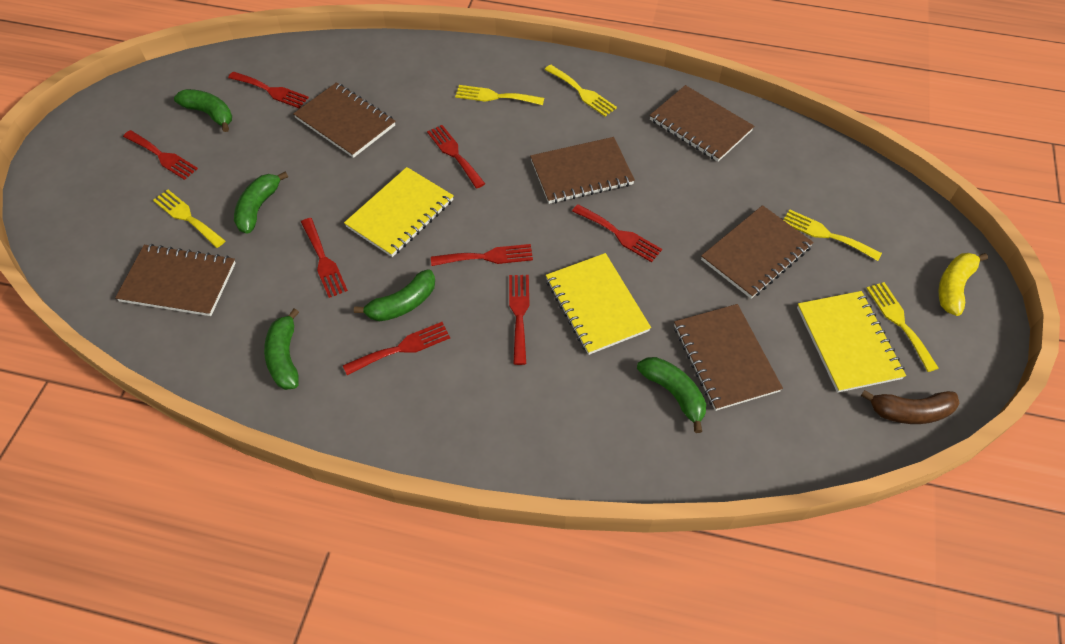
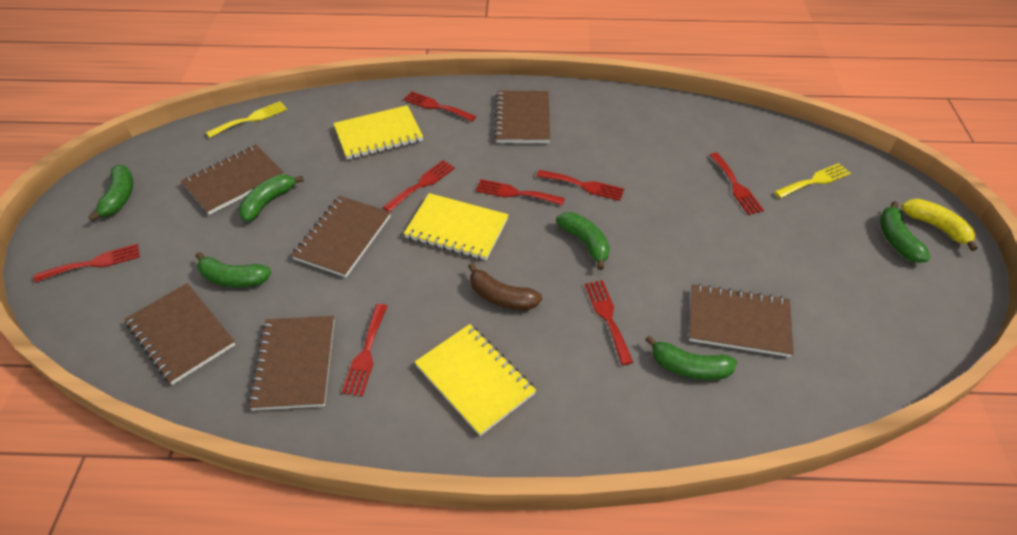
green banana: 5 -> 6
yellow fork: 5 -> 2

